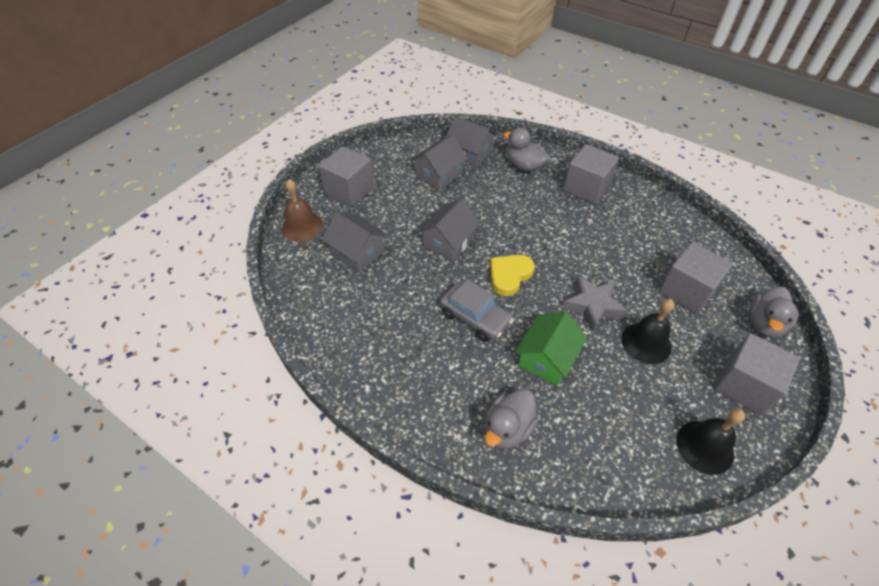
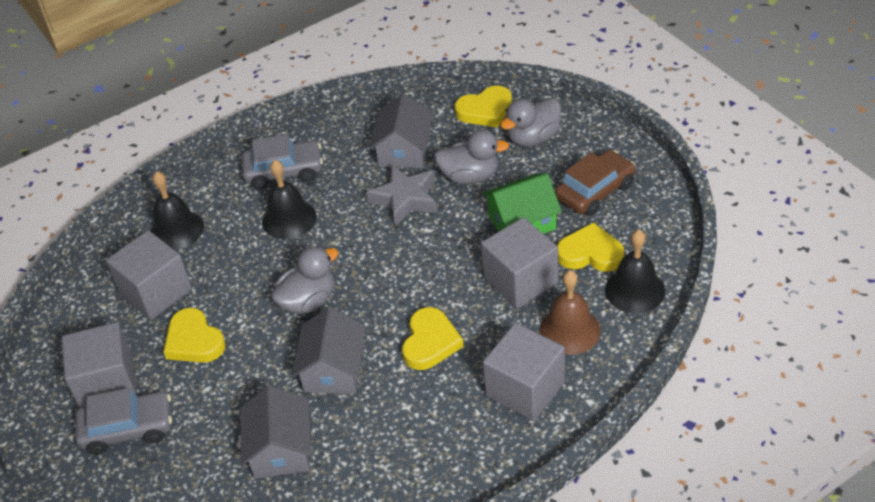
black bell: 2 -> 3
brown car: 0 -> 1
grey car: 1 -> 2
grey house: 4 -> 3
yellow heart: 1 -> 4

